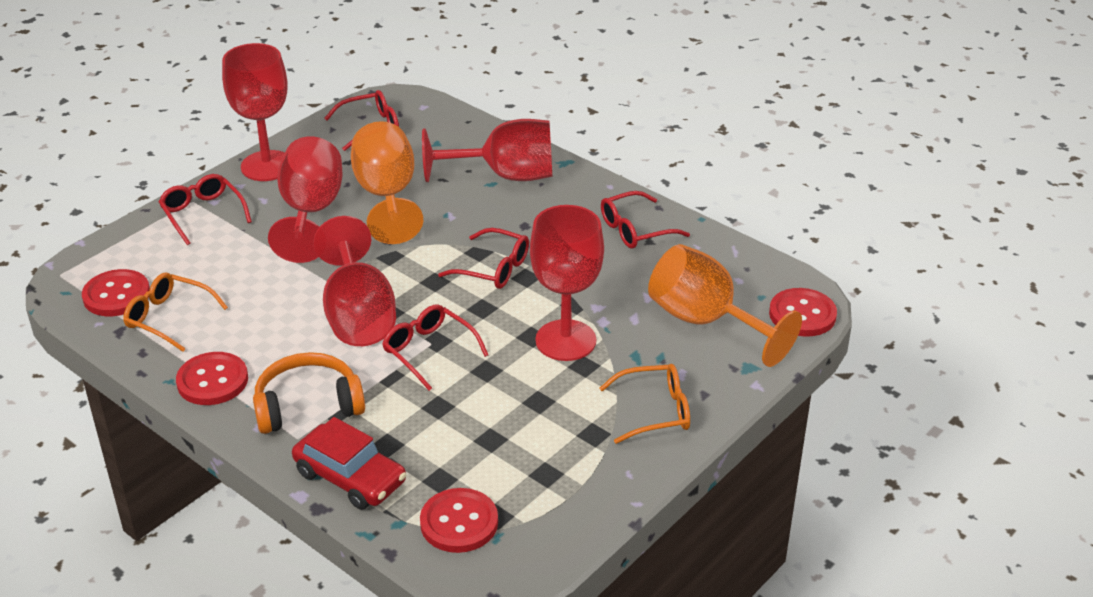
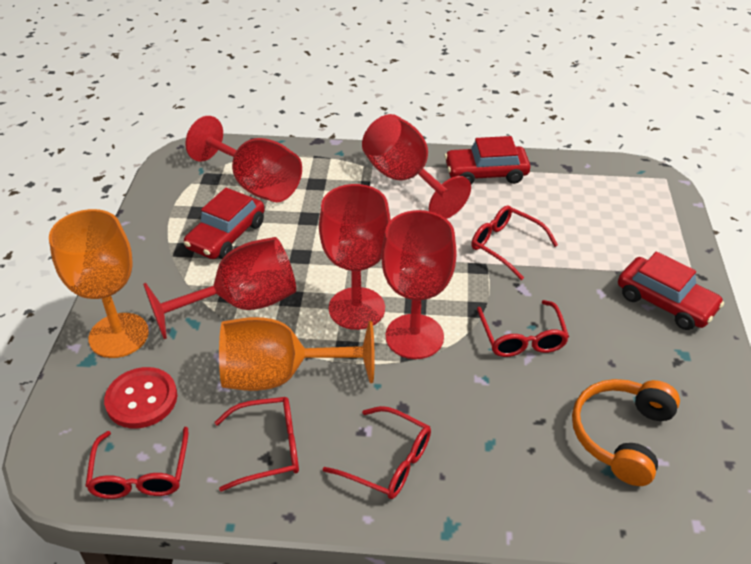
orange glasses: 2 -> 0
red button: 4 -> 1
red car: 1 -> 3

